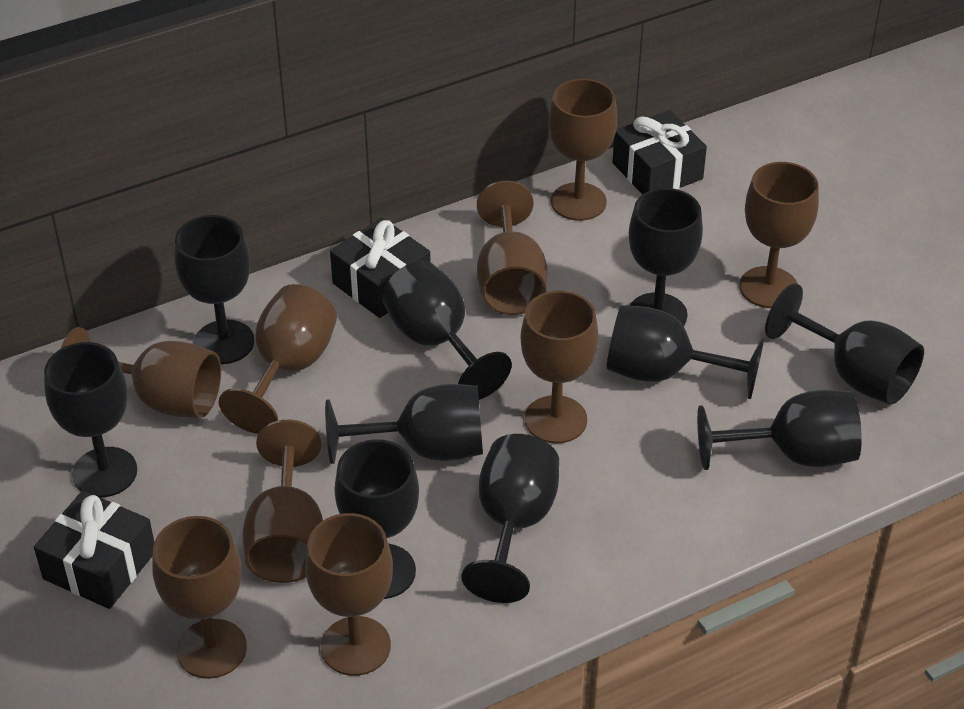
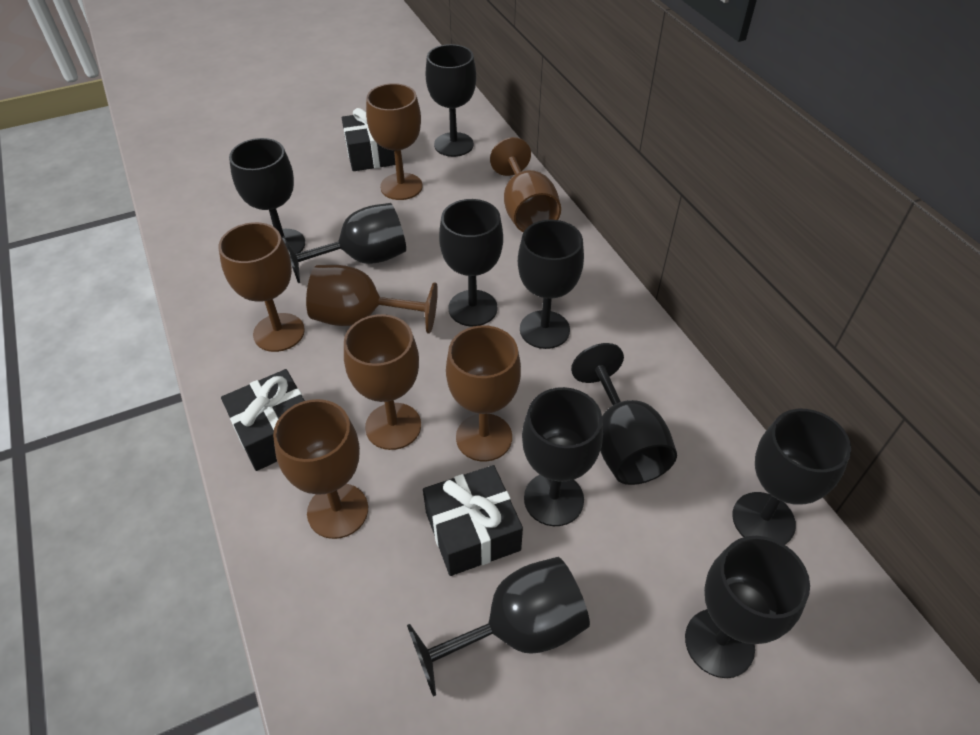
brown goblet: 9 -> 7

